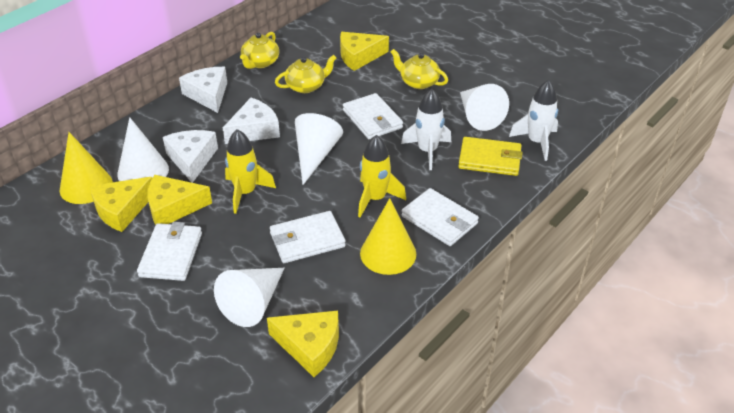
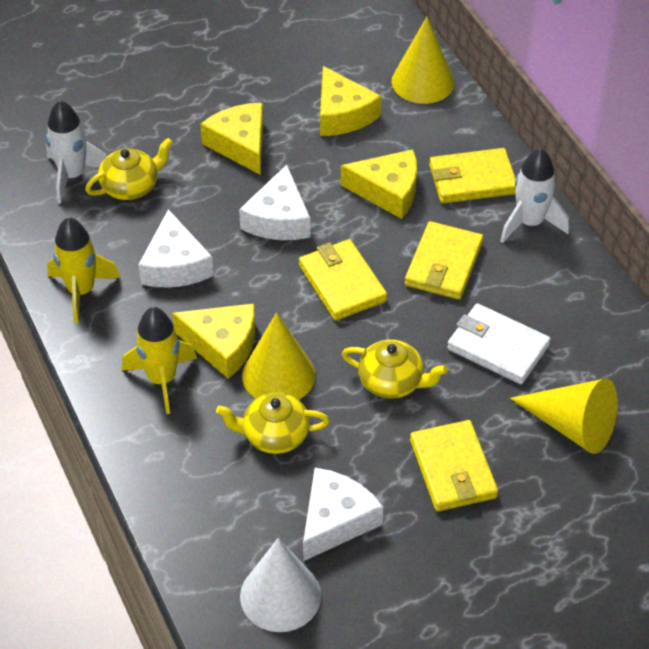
white cone: 4 -> 1
white wallet: 4 -> 1
yellow cone: 2 -> 3
yellow wallet: 1 -> 4

